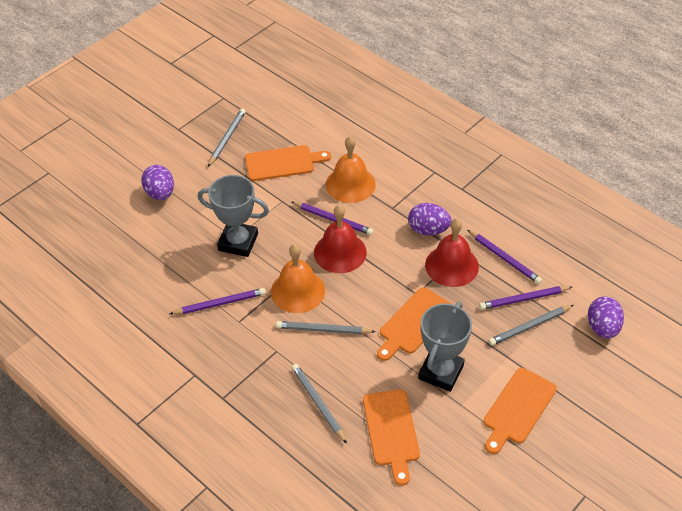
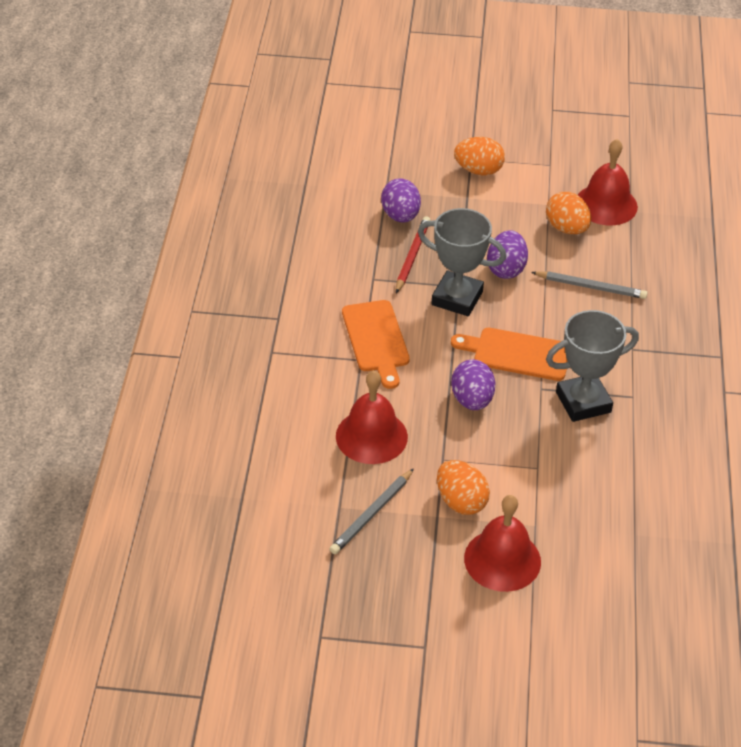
grey pencil: 4 -> 2
orange bell: 2 -> 0
orange cutting board: 4 -> 2
orange egg: 0 -> 3
purple pencil: 4 -> 0
red bell: 2 -> 3
red pencil: 0 -> 1

